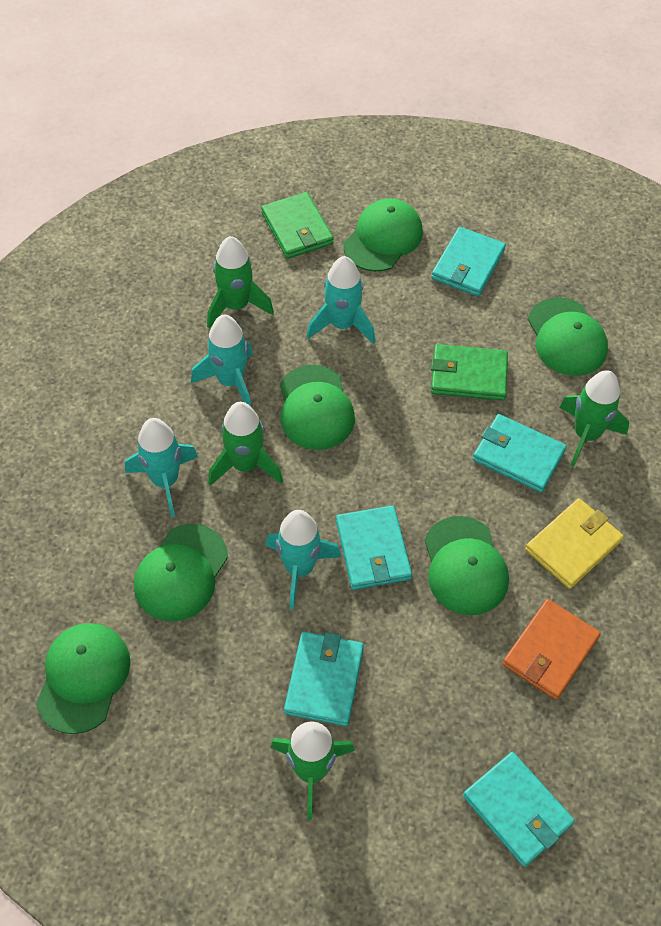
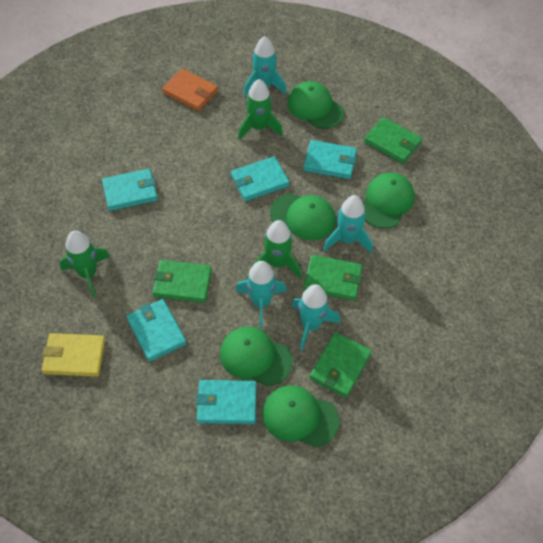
green cap: 6 -> 5
green rocket: 4 -> 3
green wallet: 2 -> 4

